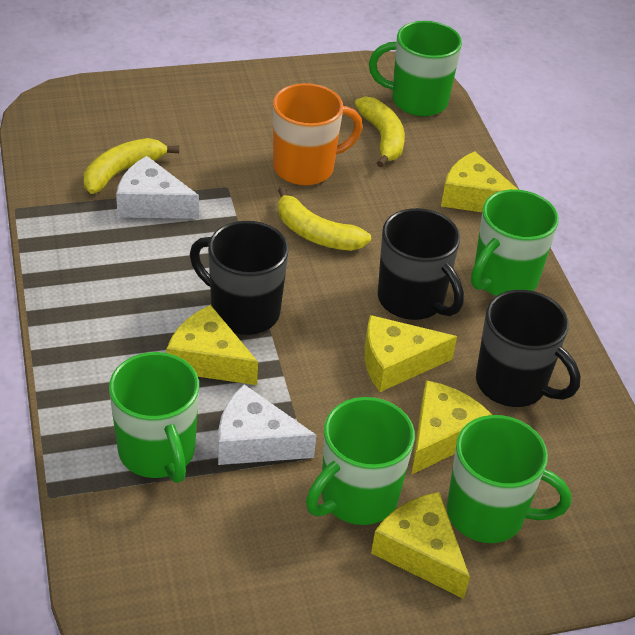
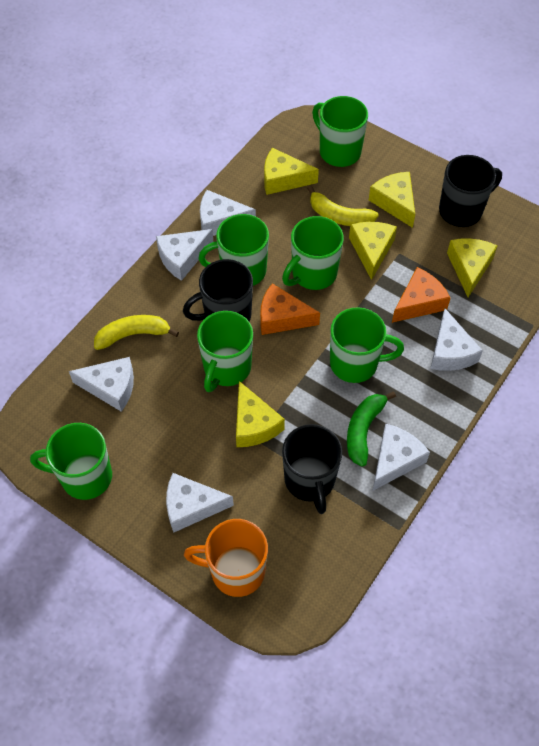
green banana: 0 -> 1
green mug: 5 -> 6
orange cheese: 0 -> 2
white cheese: 2 -> 6
yellow banana: 3 -> 2

